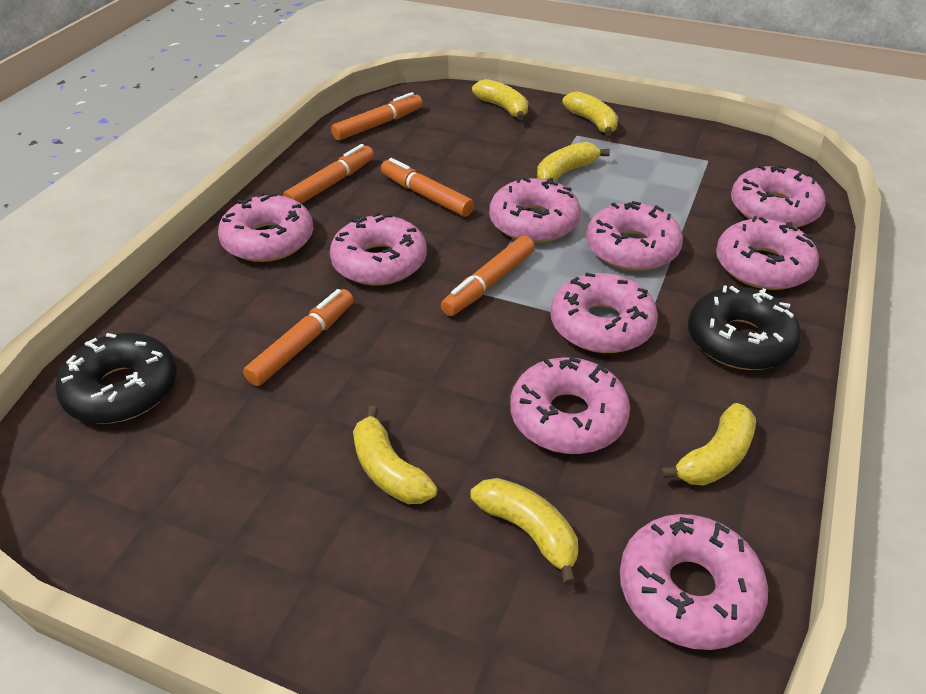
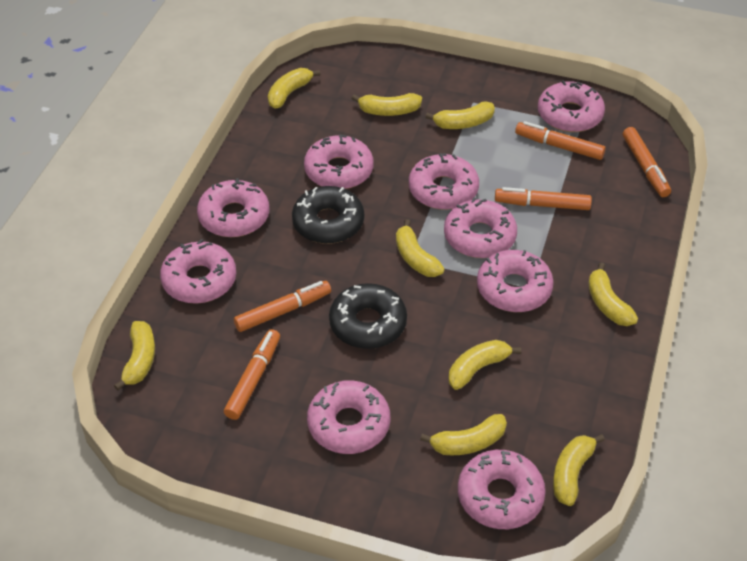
yellow banana: 6 -> 9

